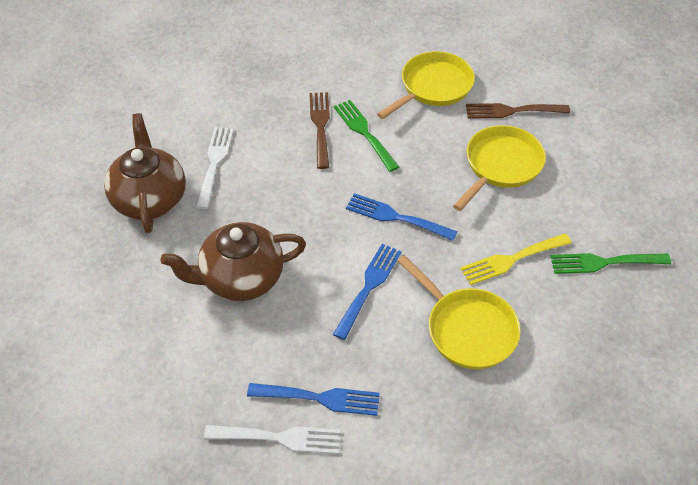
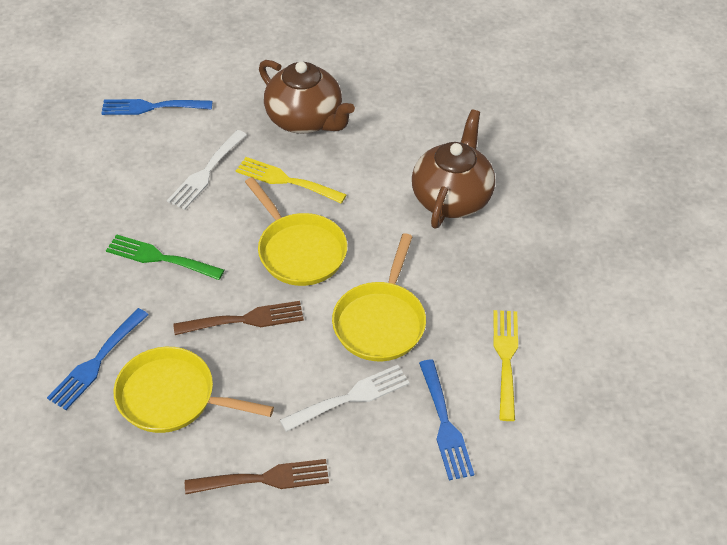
green fork: 2 -> 1
yellow fork: 1 -> 2

